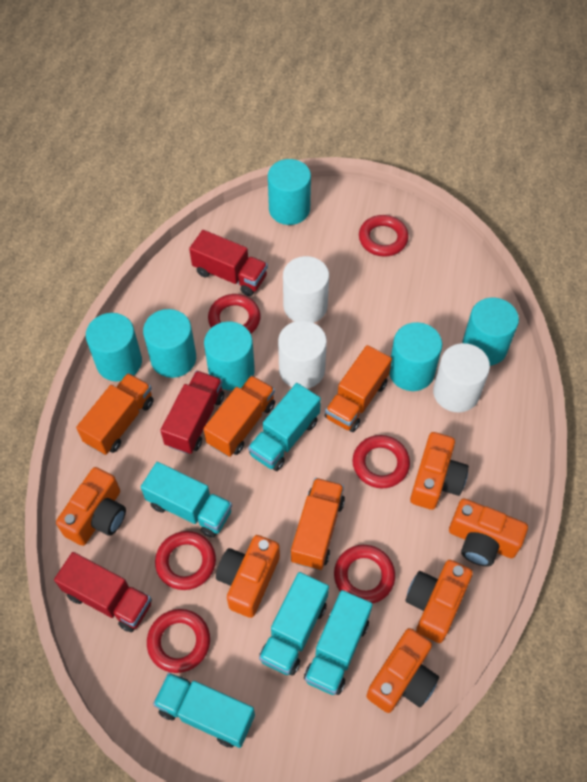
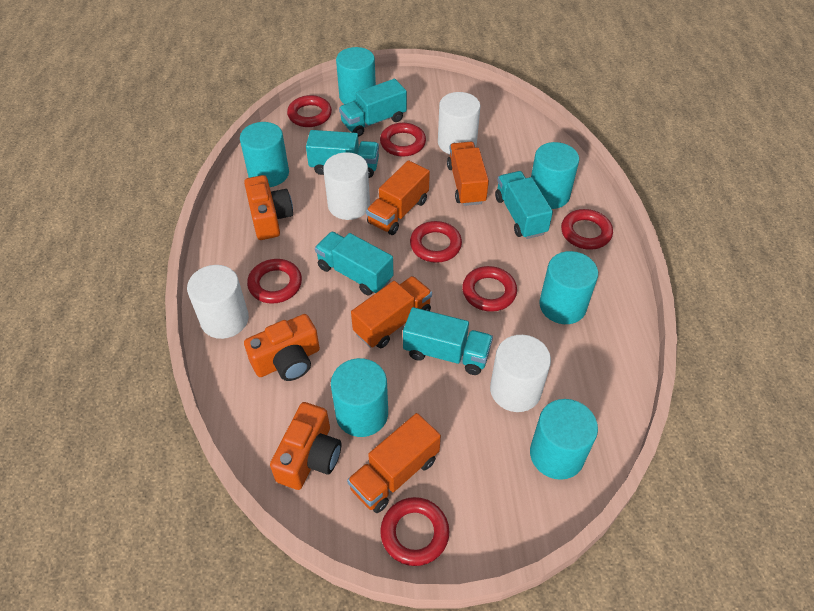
orange camera: 6 -> 3
red ring: 6 -> 7
red truck: 3 -> 0
white cylinder: 3 -> 4

